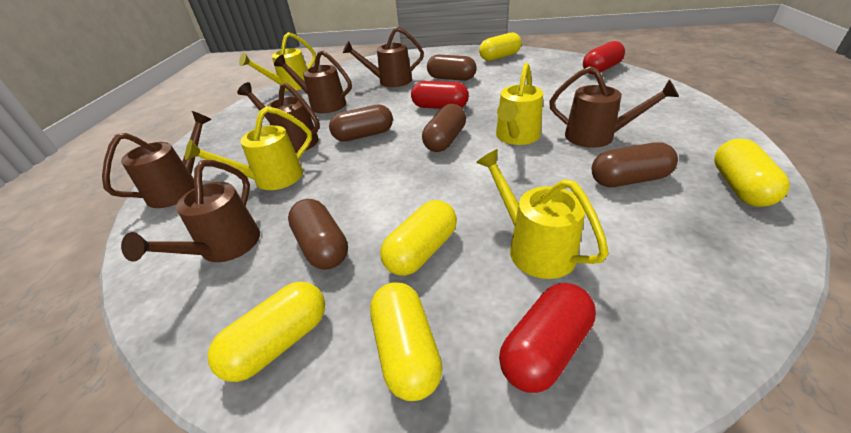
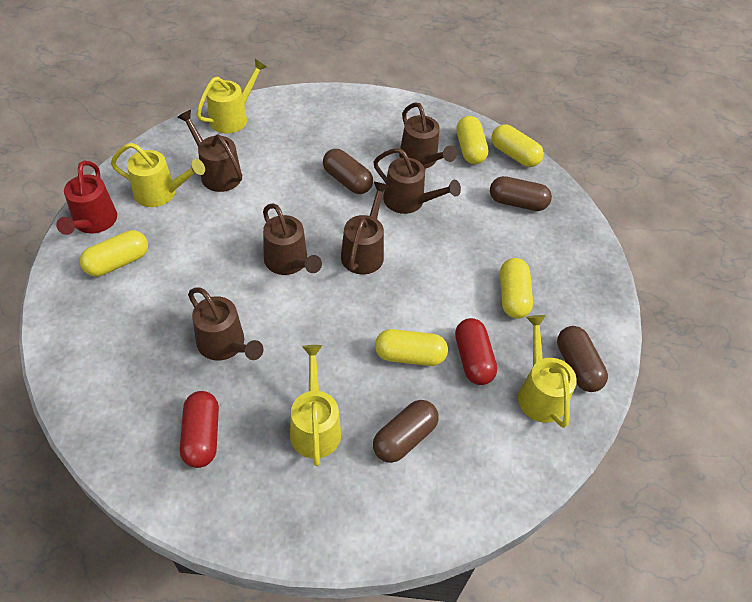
brown capsule: 5 -> 4
red capsule: 3 -> 2
red watering can: 0 -> 1

